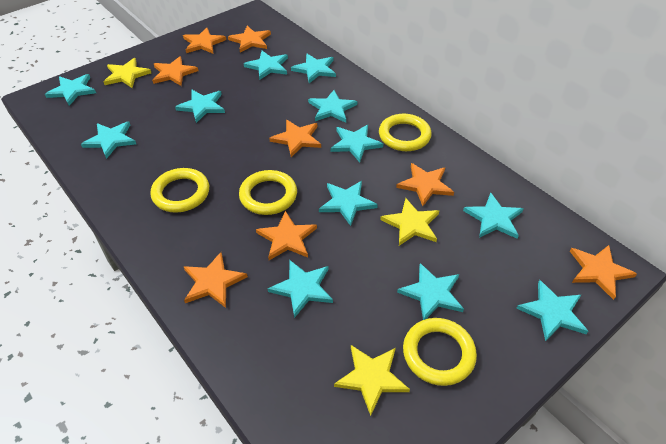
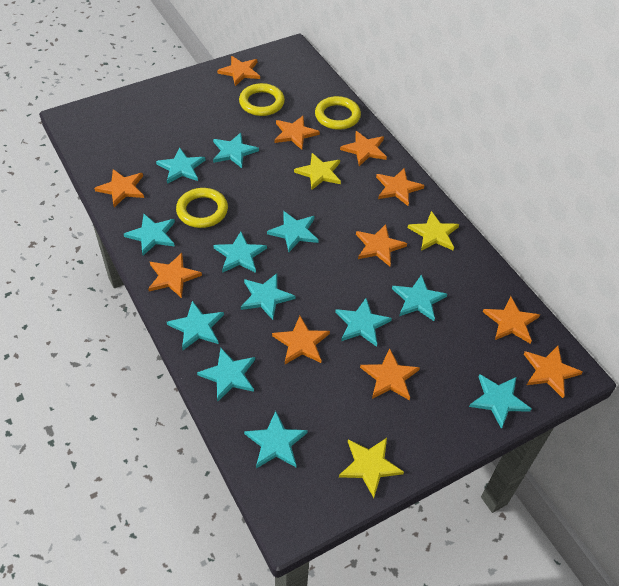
orange star: 8 -> 11
yellow ring: 4 -> 3

